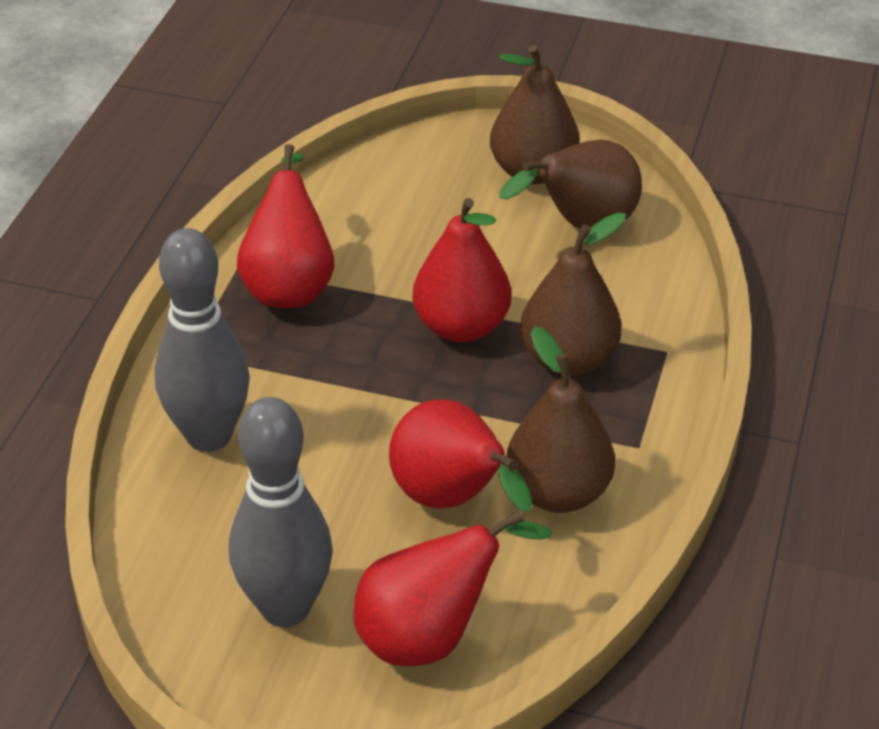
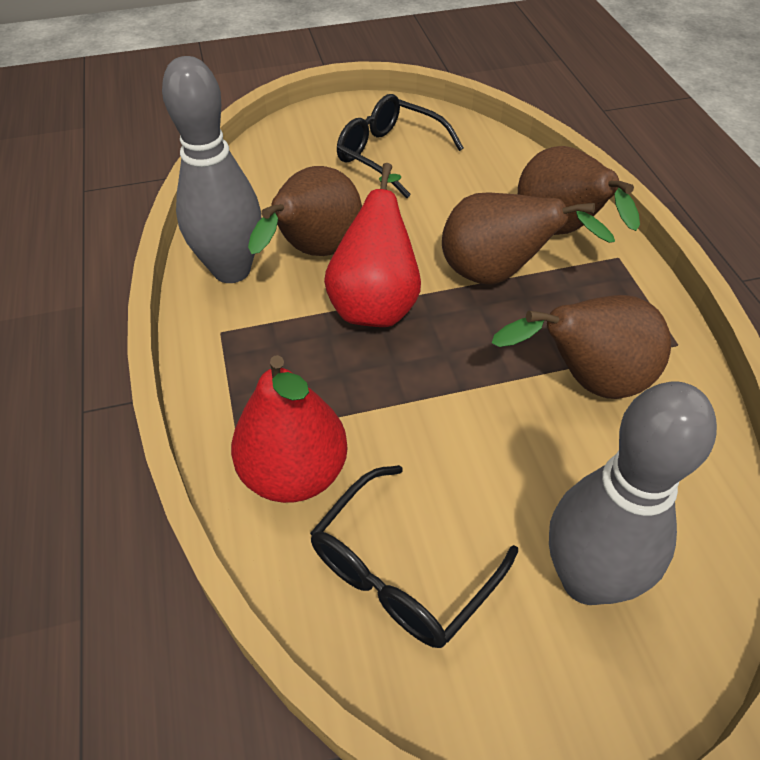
black glasses: 0 -> 2
red pear: 4 -> 2

